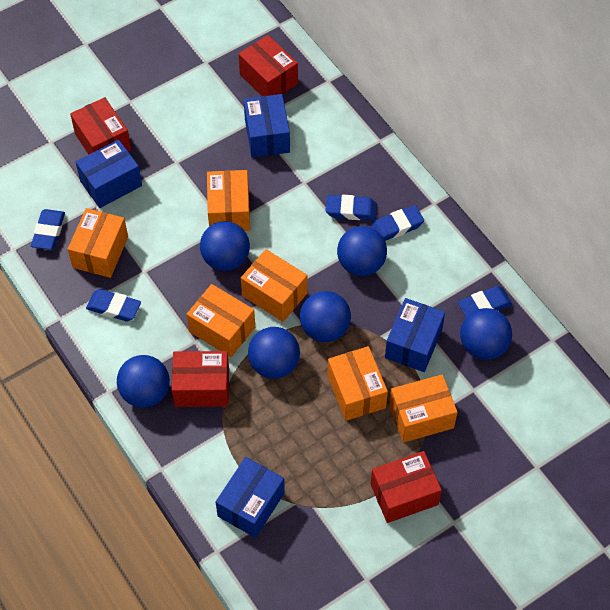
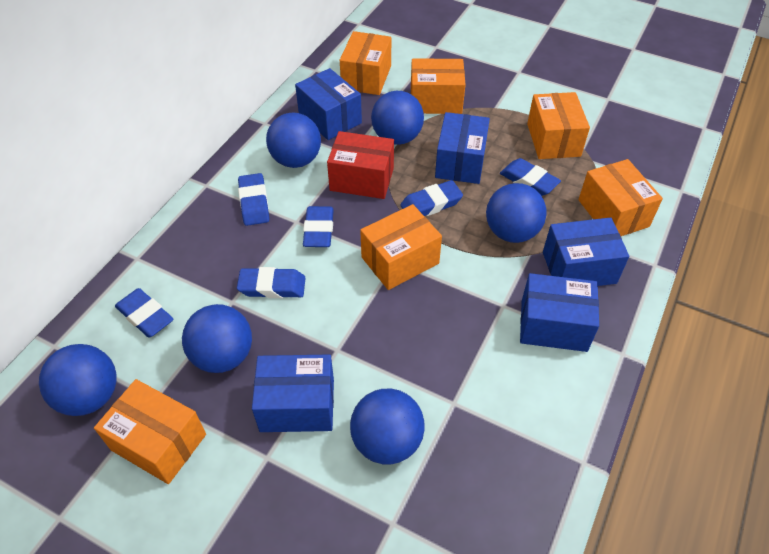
blue box: 4 -> 5
blue eraser: 5 -> 6
red box: 4 -> 1

